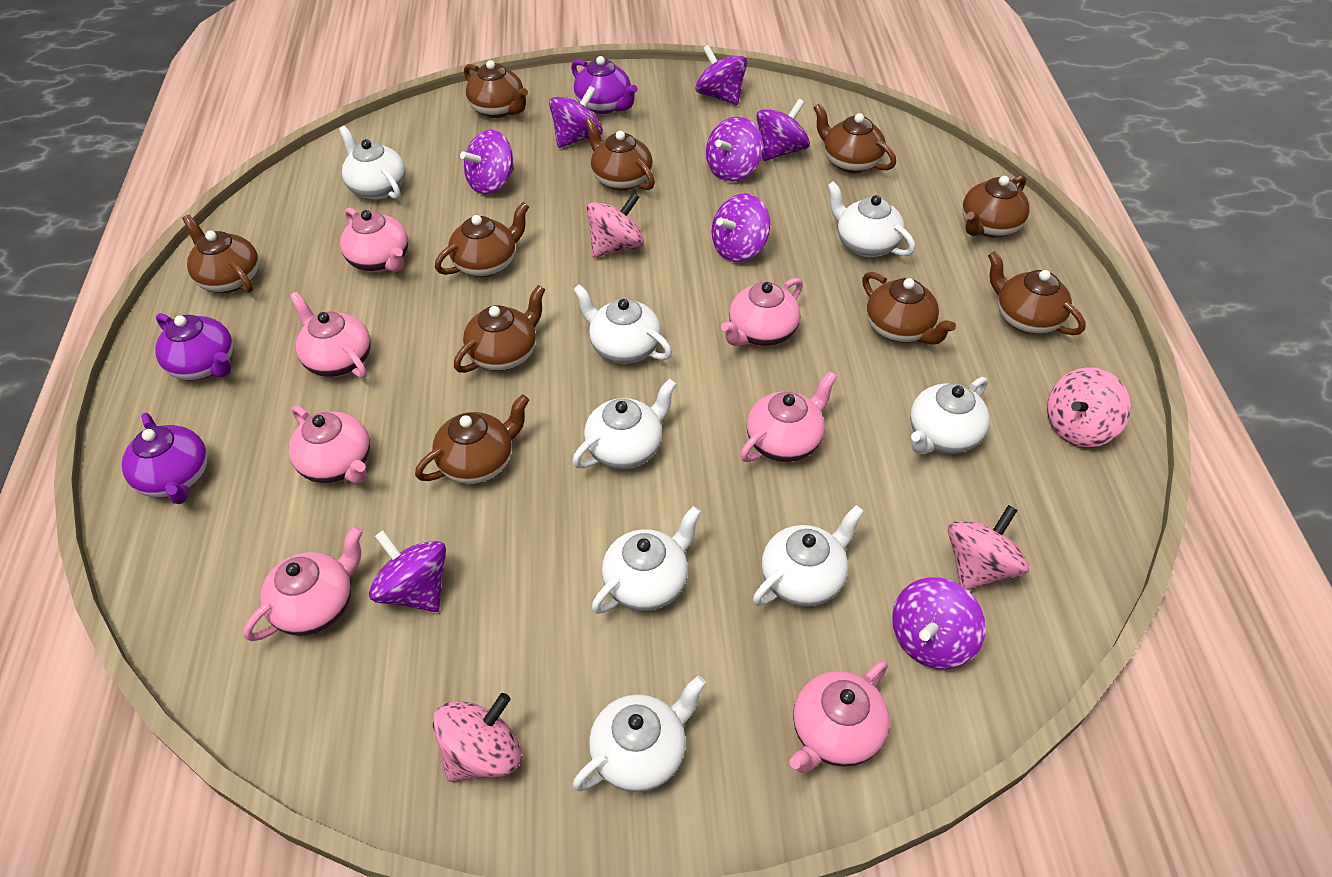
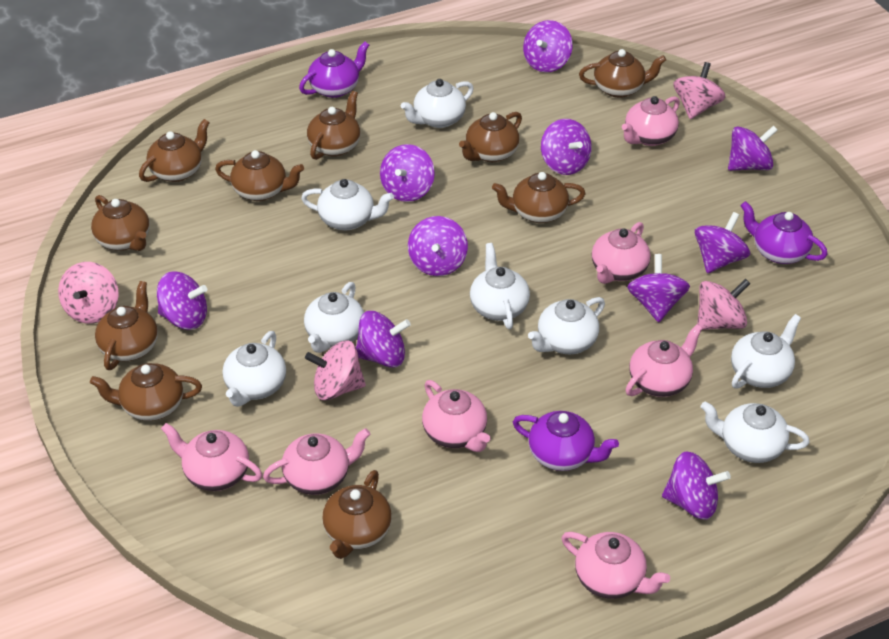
purple spinning top: 8 -> 10

